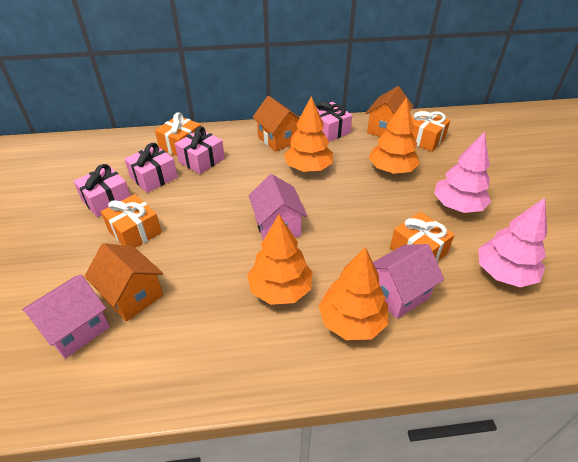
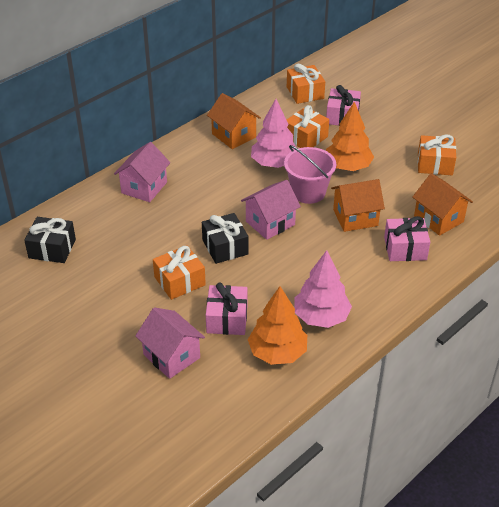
black gift: 0 -> 2
orange tree: 4 -> 2
pink bucket: 0 -> 1
pink gift: 4 -> 3

